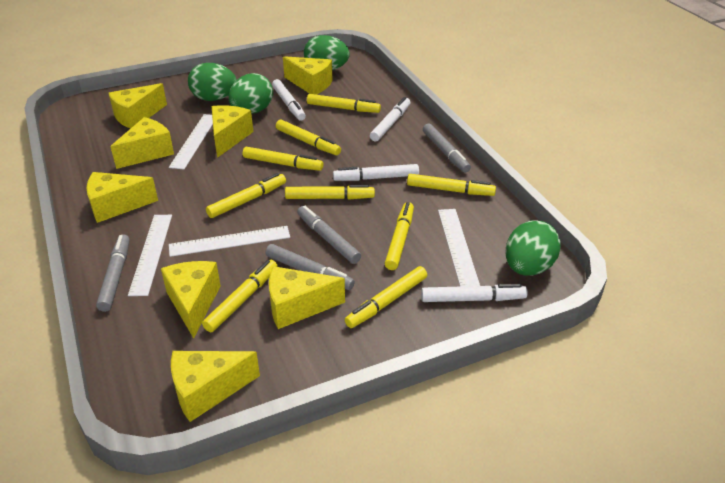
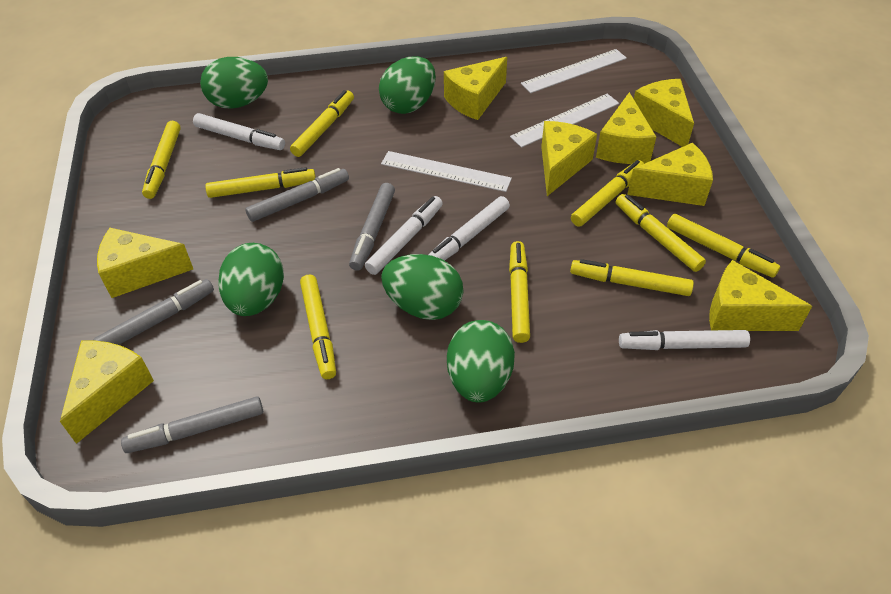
green egg: 4 -> 5
white ruler: 4 -> 3

